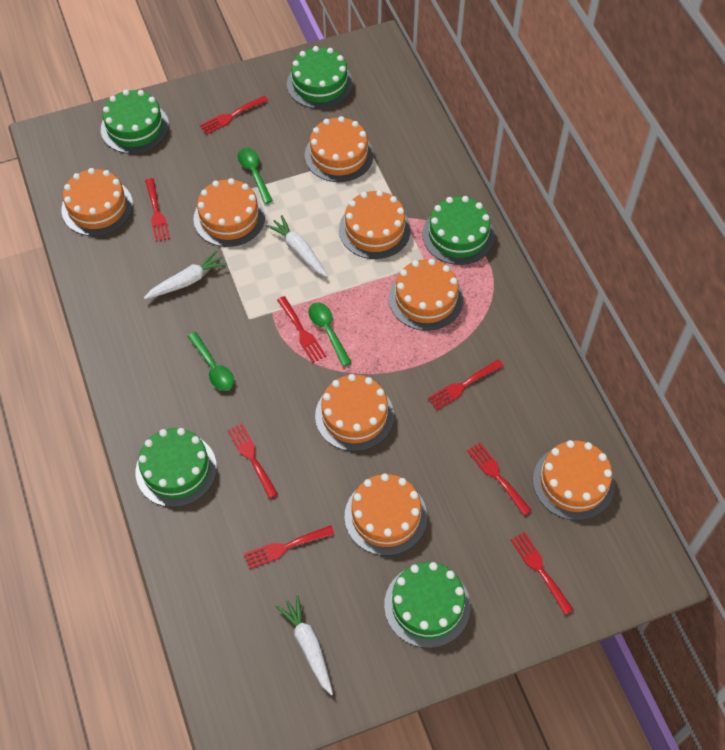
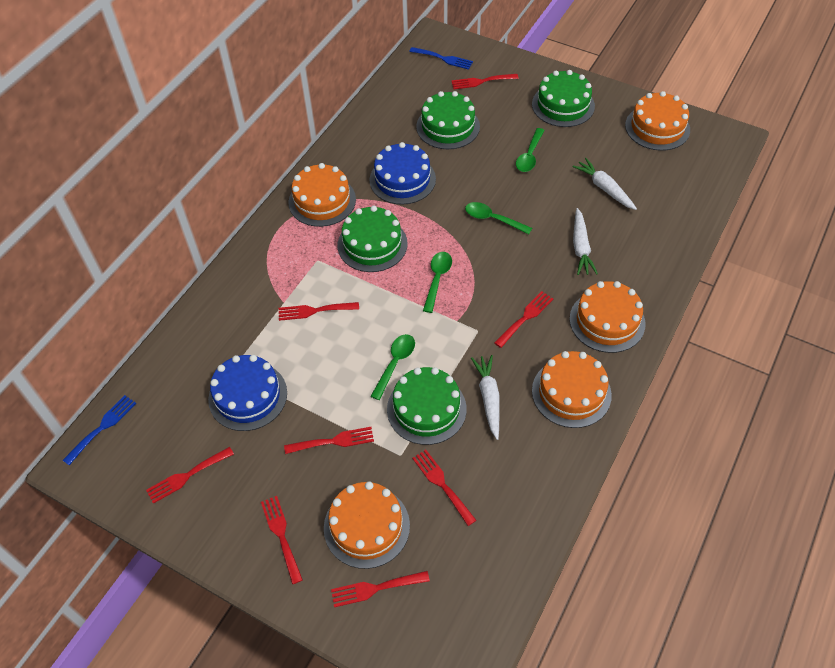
blue cake: 0 -> 2
blue fork: 0 -> 2
green cake: 5 -> 4
green spoon: 3 -> 4
orange cake: 8 -> 5

